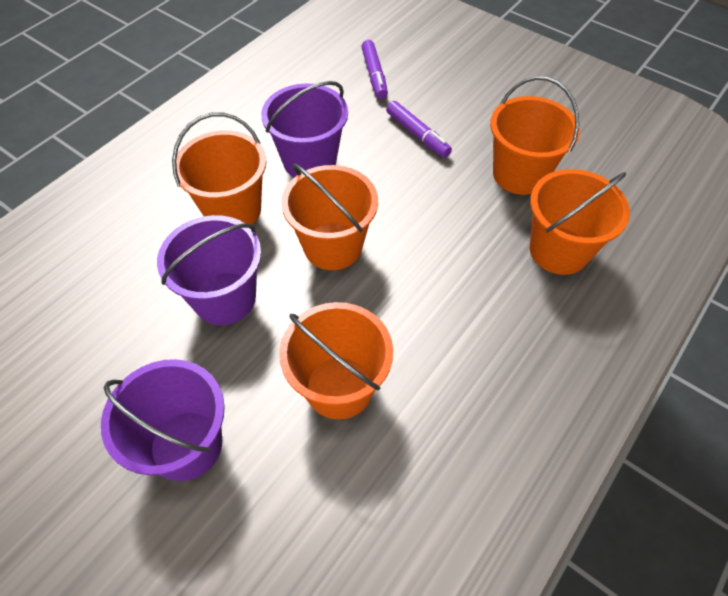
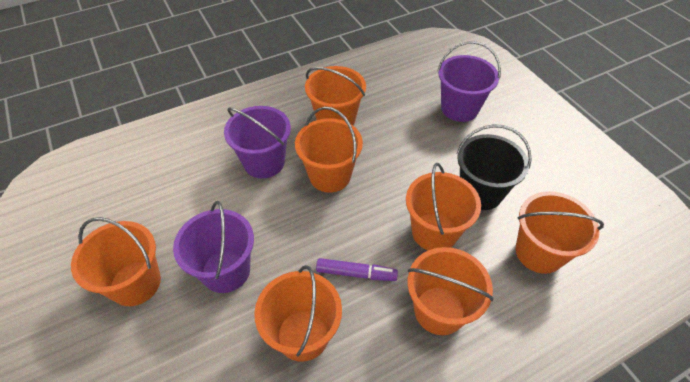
black bucket: 0 -> 1
orange bucket: 5 -> 7
purple marker: 2 -> 1

